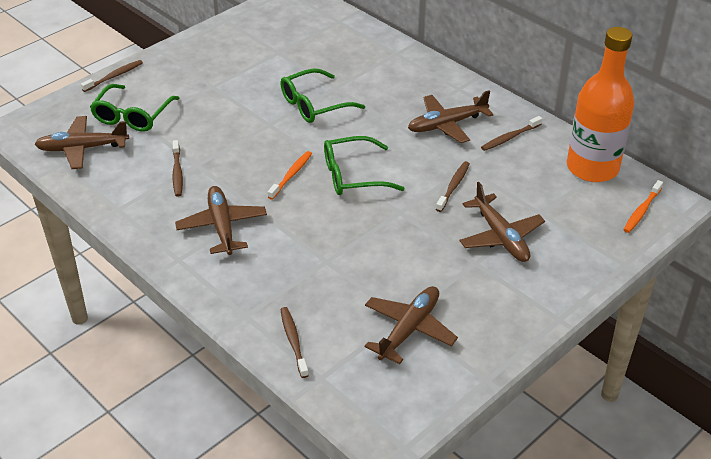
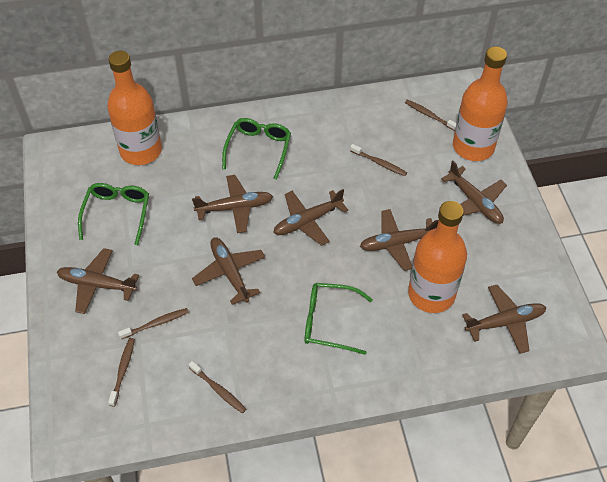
brown plane: 5 -> 7
orange bottle: 1 -> 3
orange toothbrush: 2 -> 0

